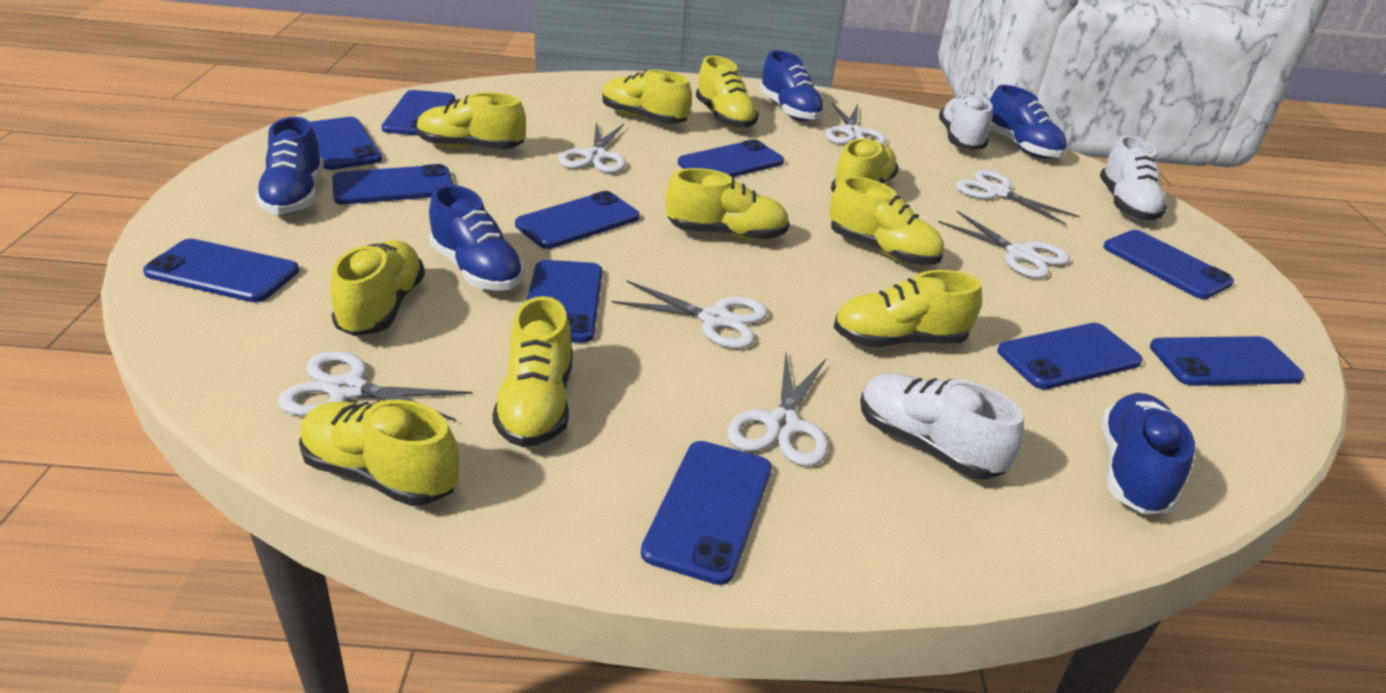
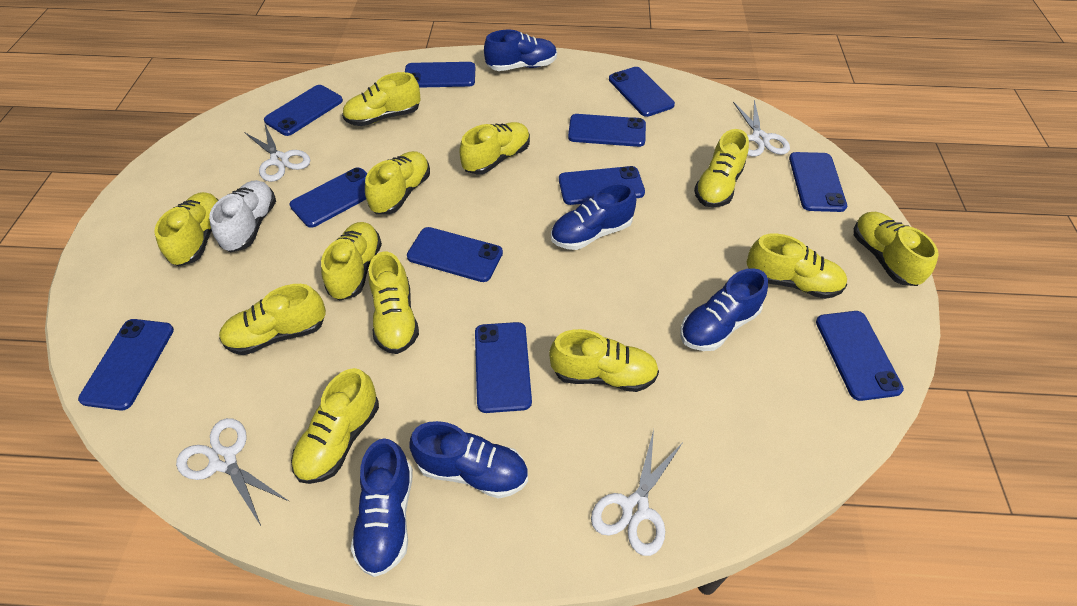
white scissors: 7 -> 4
white shoe: 3 -> 1
yellow shoe: 10 -> 12

